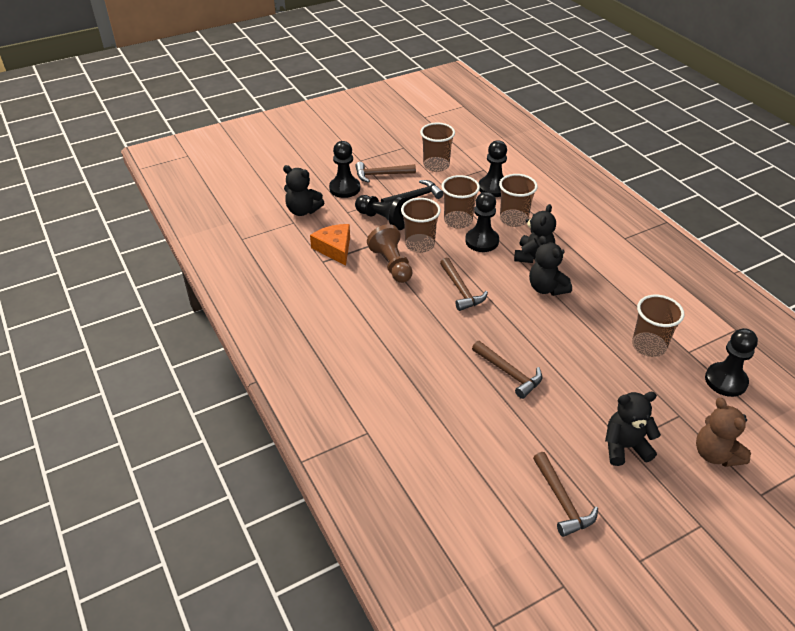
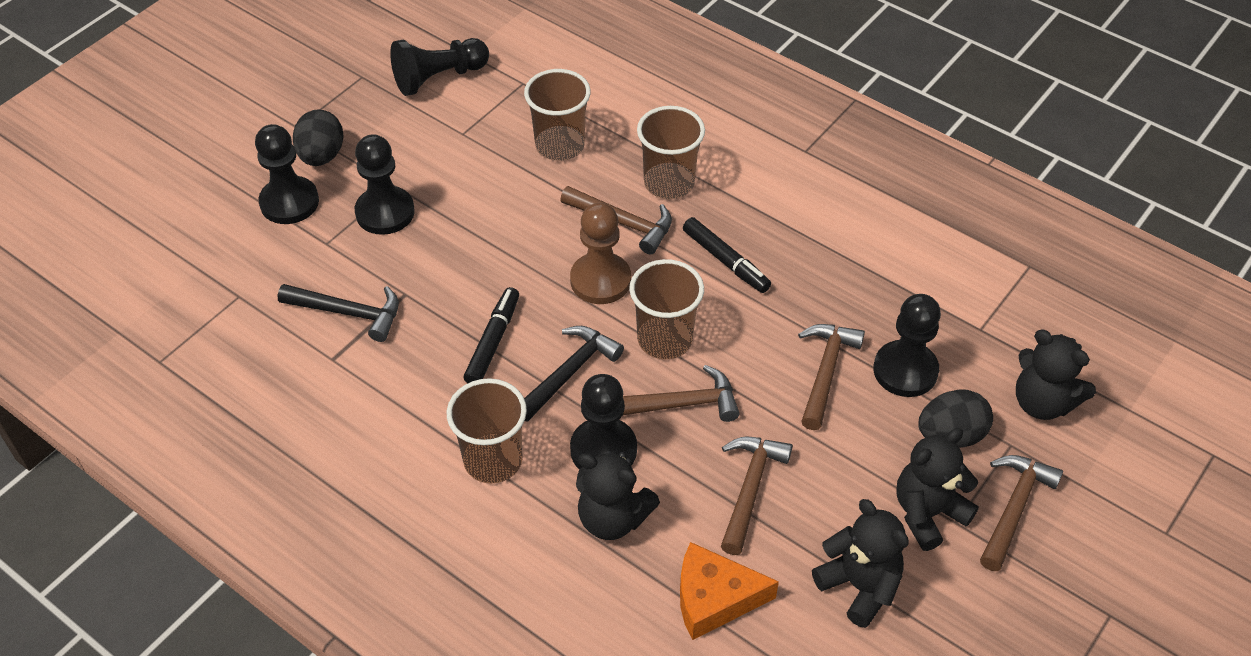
black egg: 0 -> 2
black hammer: 1 -> 2
black marker: 0 -> 2
brown cup: 5 -> 4
brown hammer: 4 -> 5
brown teddy bear: 1 -> 0

